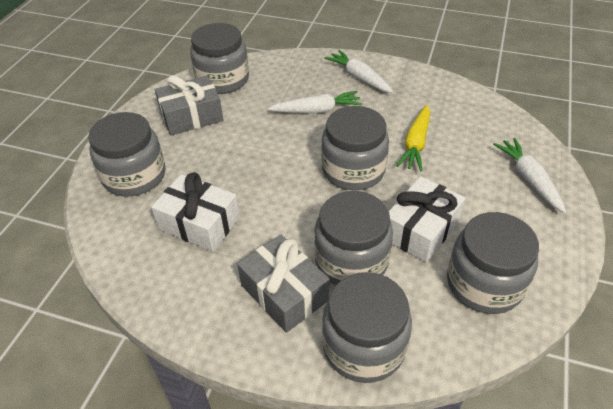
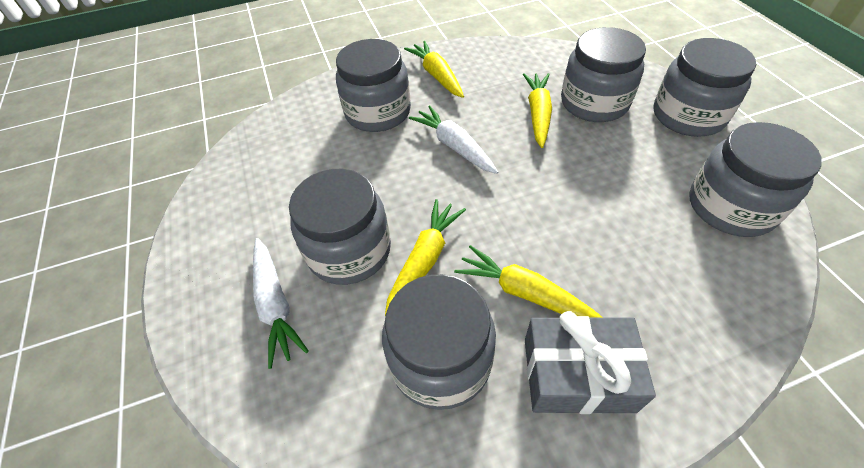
grey gift: 2 -> 1
white carrot: 3 -> 2
white gift: 2 -> 0
yellow carrot: 1 -> 4

